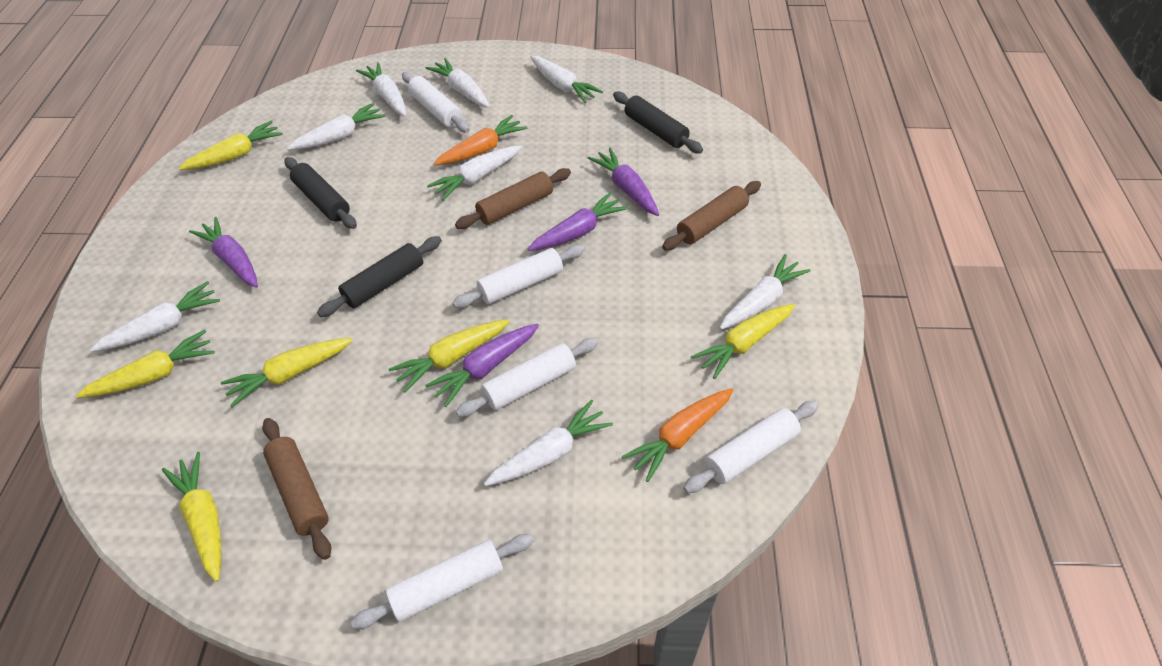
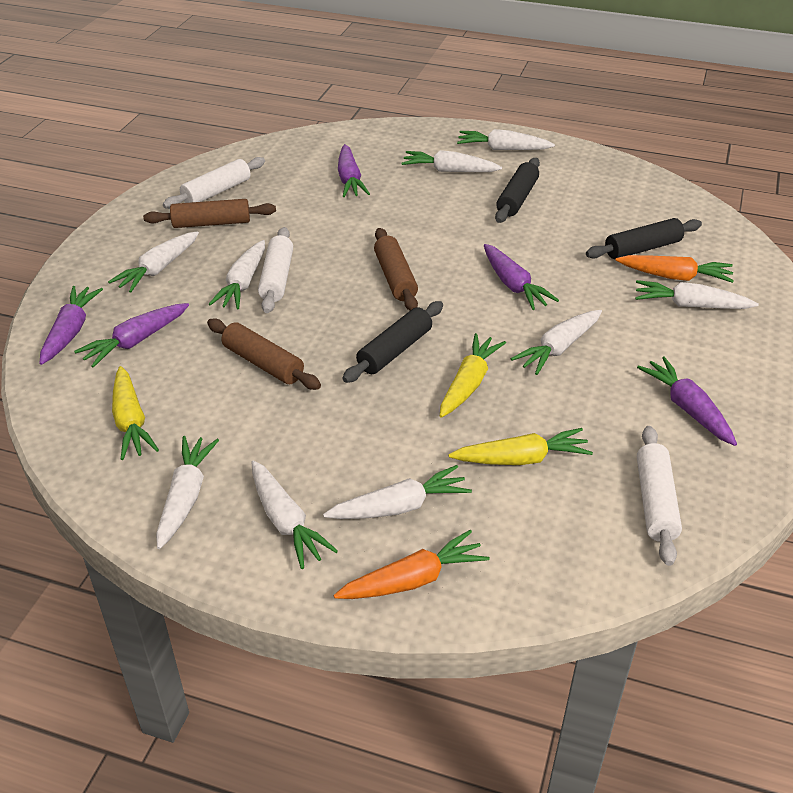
purple carrot: 4 -> 5
white carrot: 8 -> 9
white rolling pin: 5 -> 3
yellow carrot: 6 -> 3

